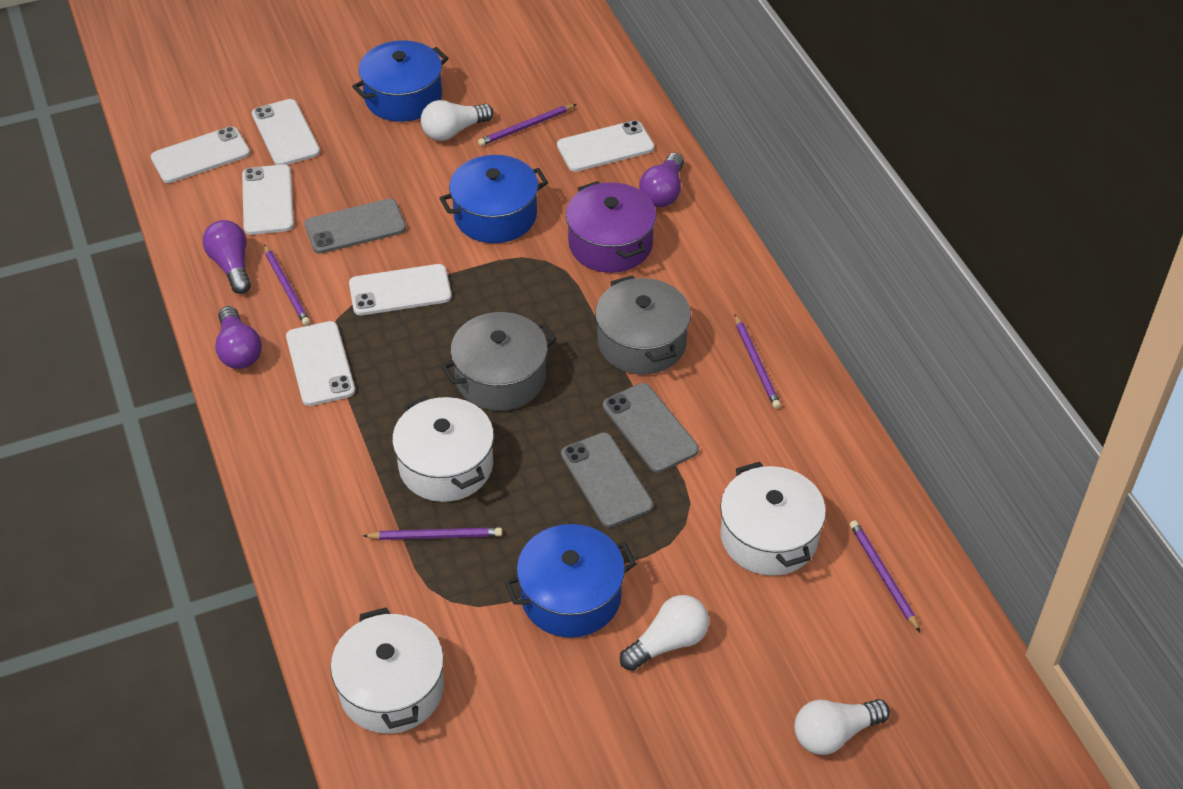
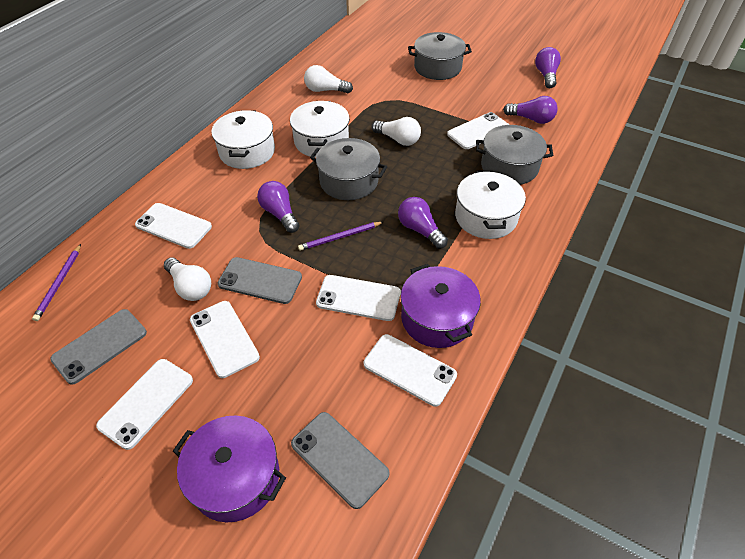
blue pot: 3 -> 0
grey pot: 2 -> 3
purple light bulb: 3 -> 4
purple pencil: 5 -> 2
purple pot: 1 -> 2

